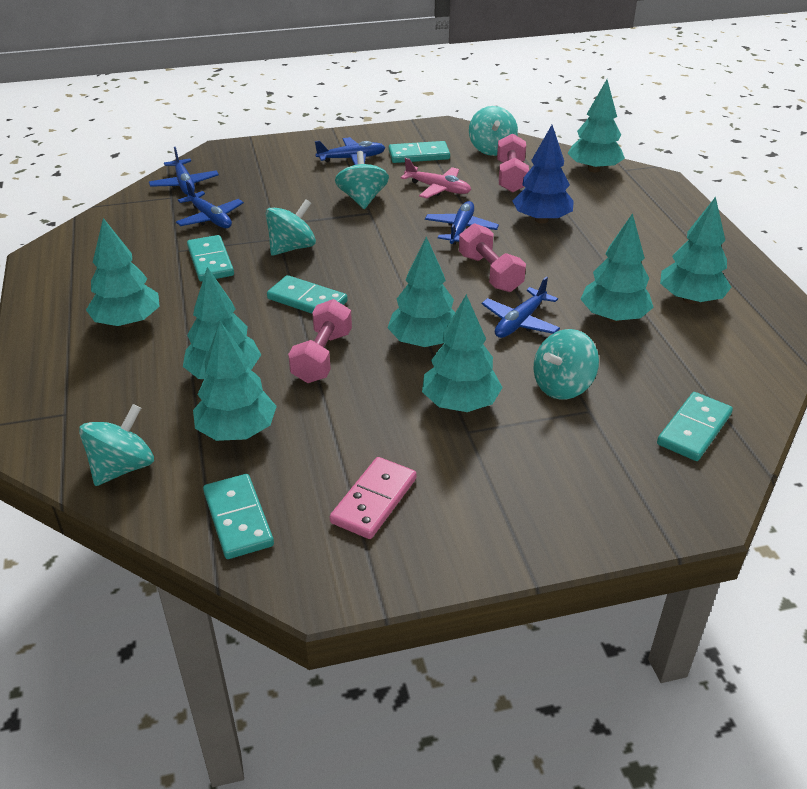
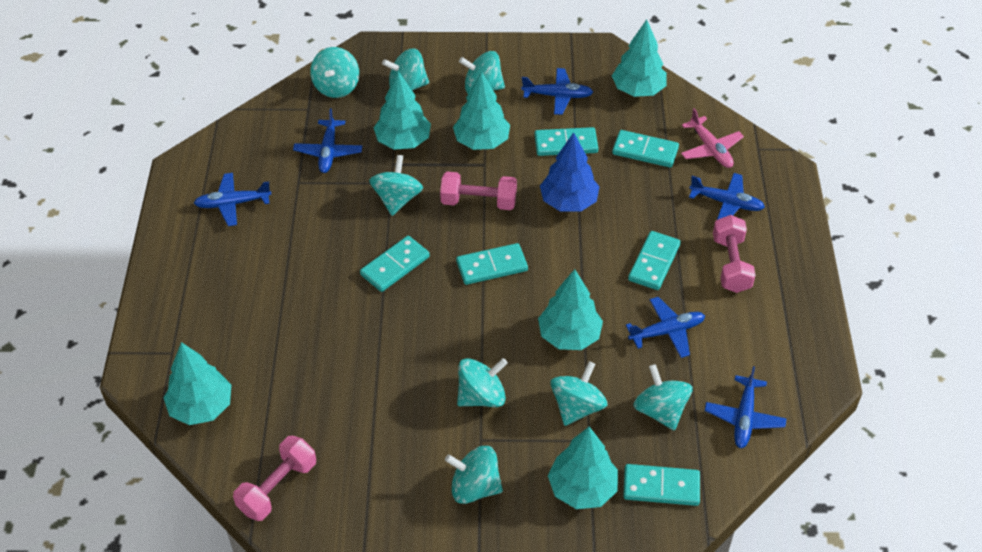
blue plane: 5 -> 6
pink domino: 1 -> 0
turquoise domino: 5 -> 6
turquoise spinning top: 5 -> 8
turquoise tree: 8 -> 6

